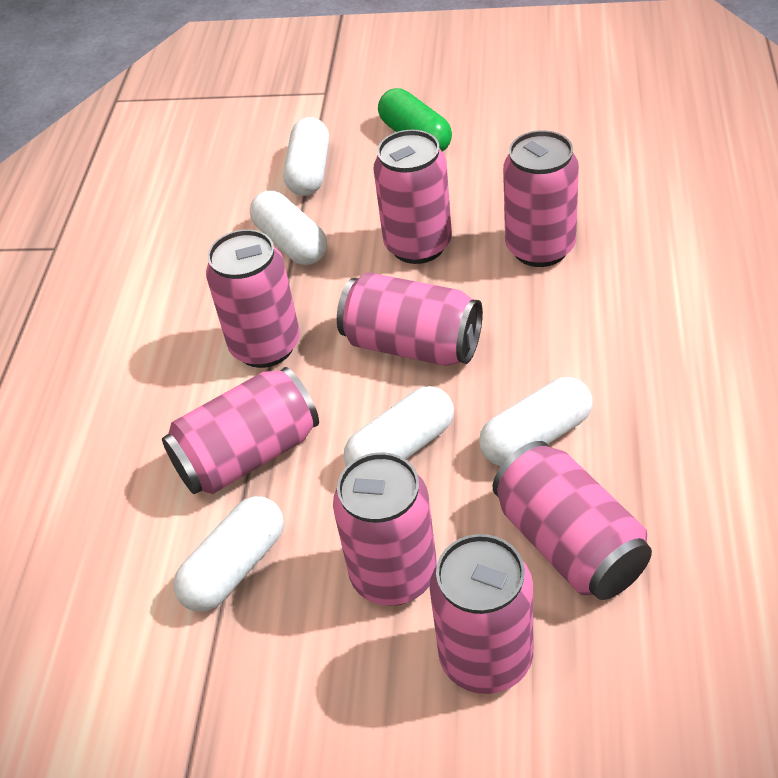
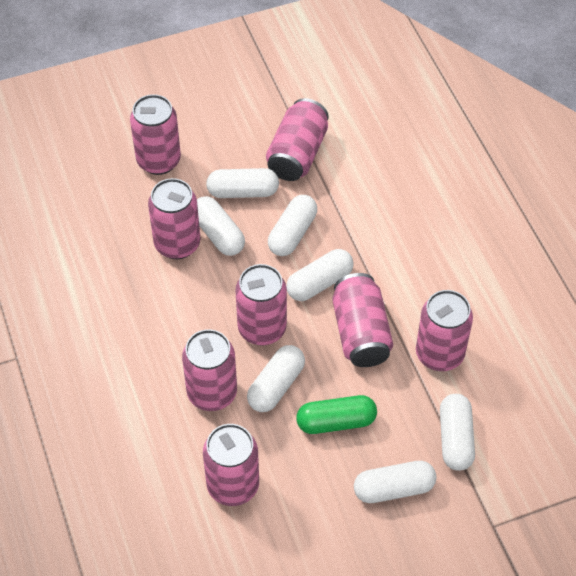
white capsule: 5 -> 7

